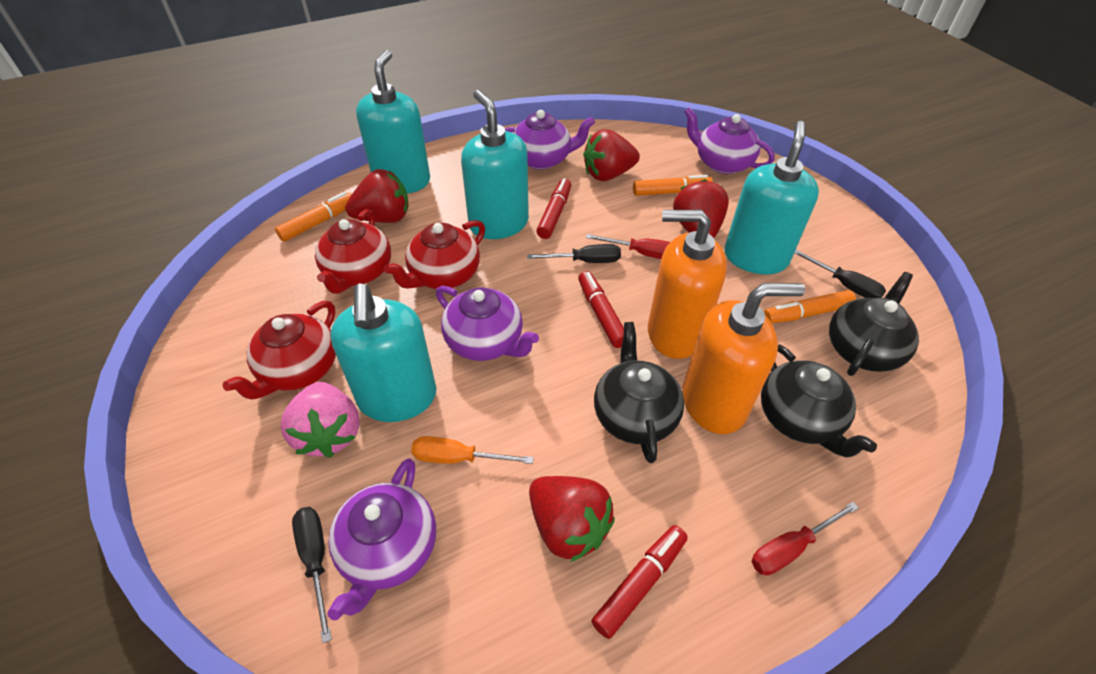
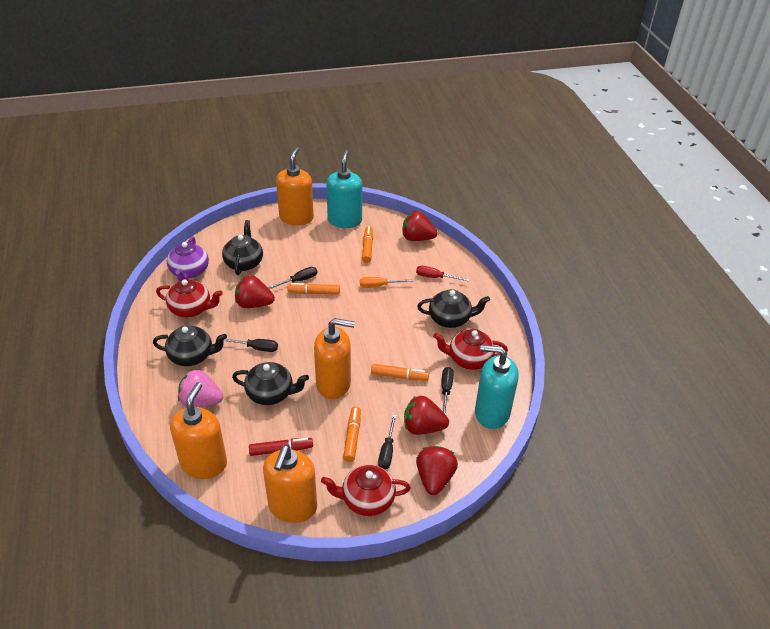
black screwdriver: 3 -> 4
black teapot: 3 -> 4
orange marker: 3 -> 4
orange soap dispenser: 2 -> 4
purple teapot: 4 -> 1
red marker: 3 -> 1
red screwdriver: 2 -> 1
turquoise soap dispenser: 4 -> 2

